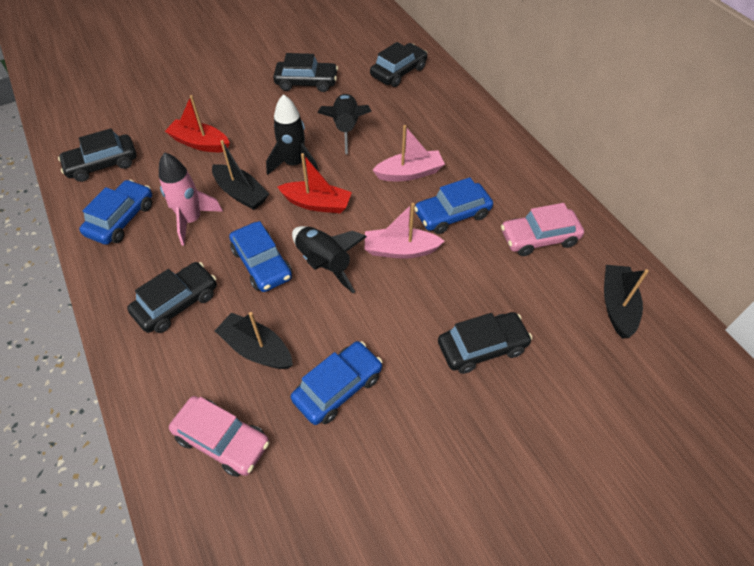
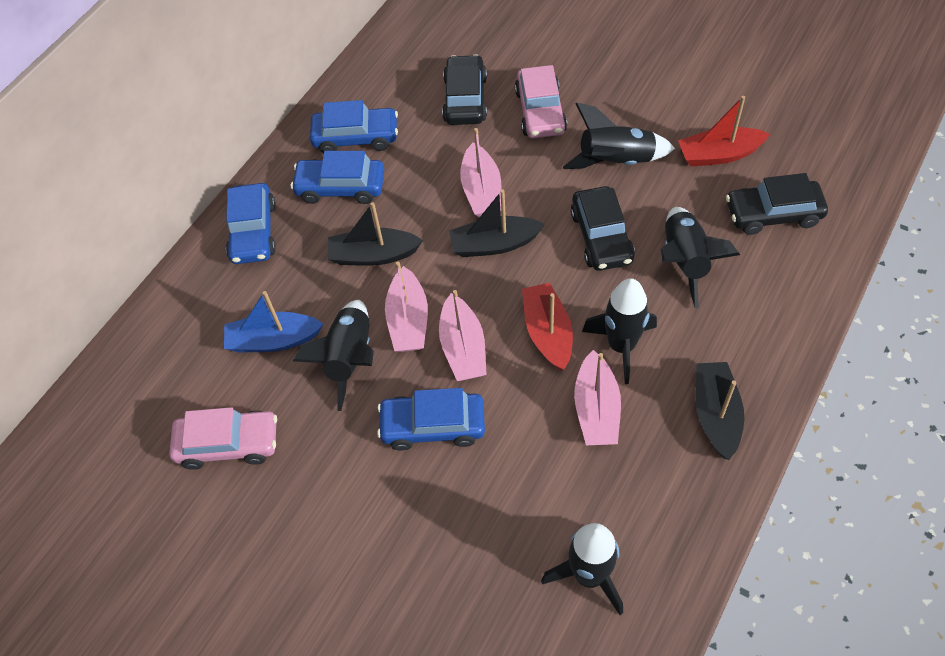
black car: 5 -> 3
black rocket: 3 -> 5
blue boat: 0 -> 1
pink boat: 2 -> 4
pink rocket: 1 -> 0

